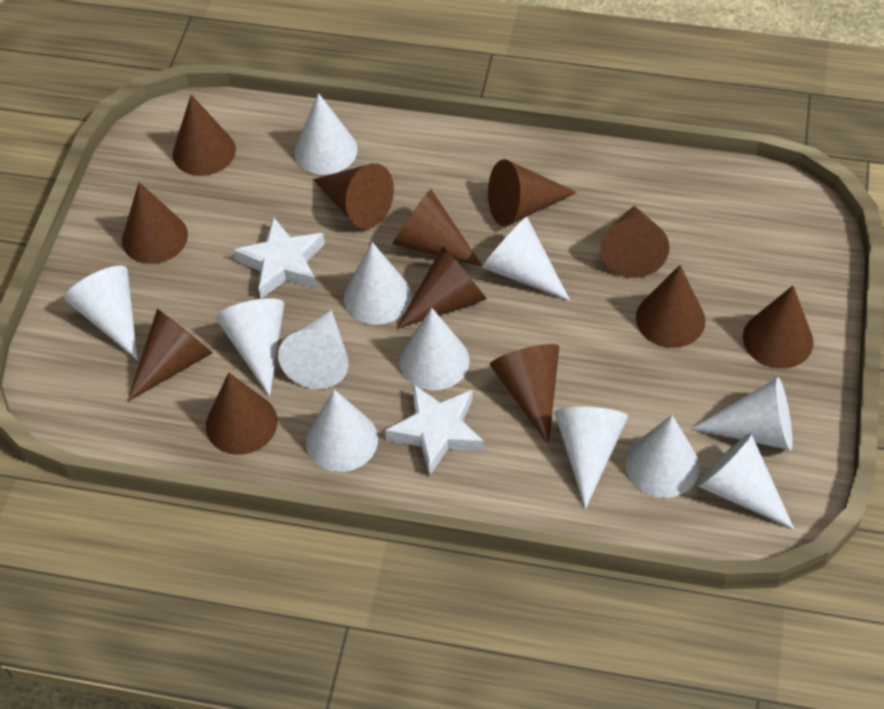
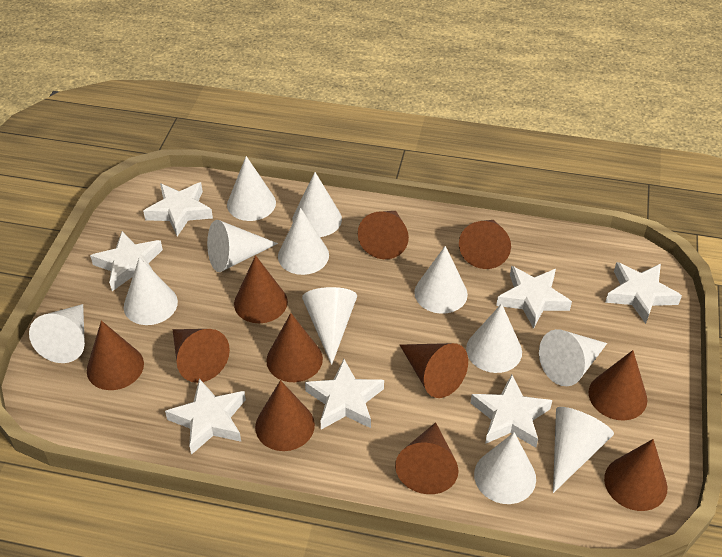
brown cone: 12 -> 11
white star: 2 -> 7

